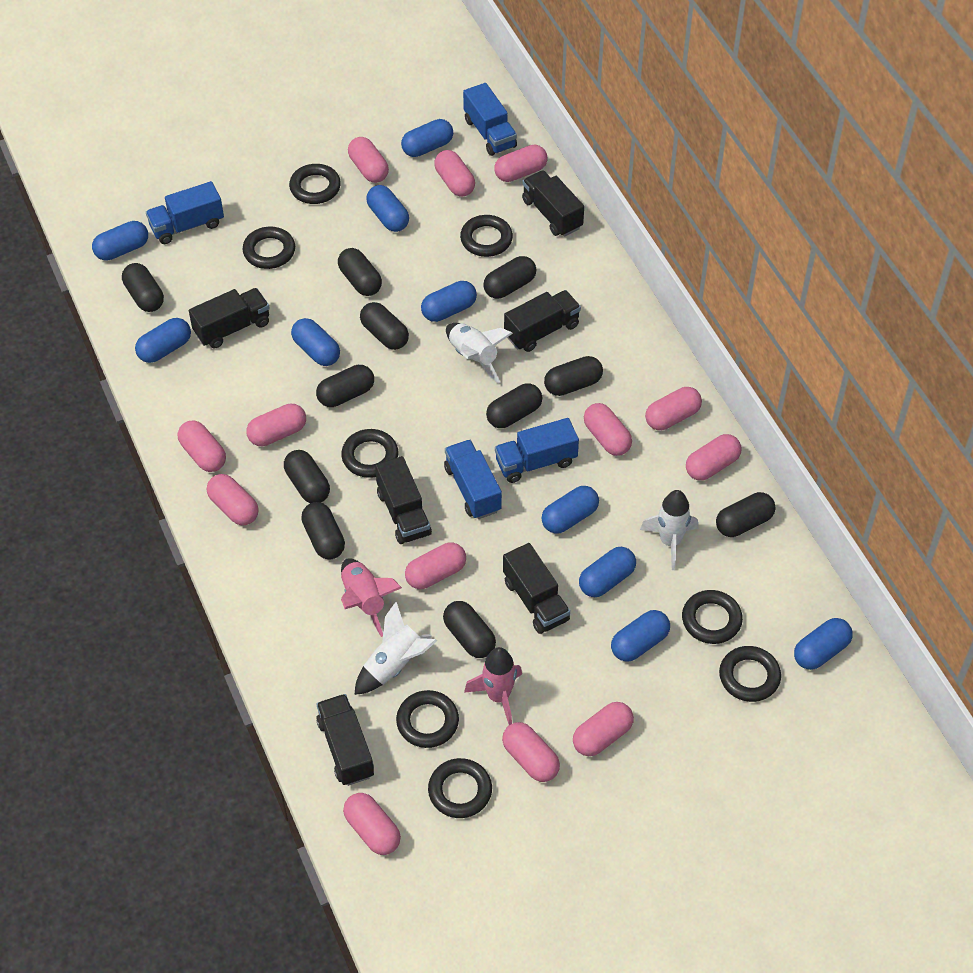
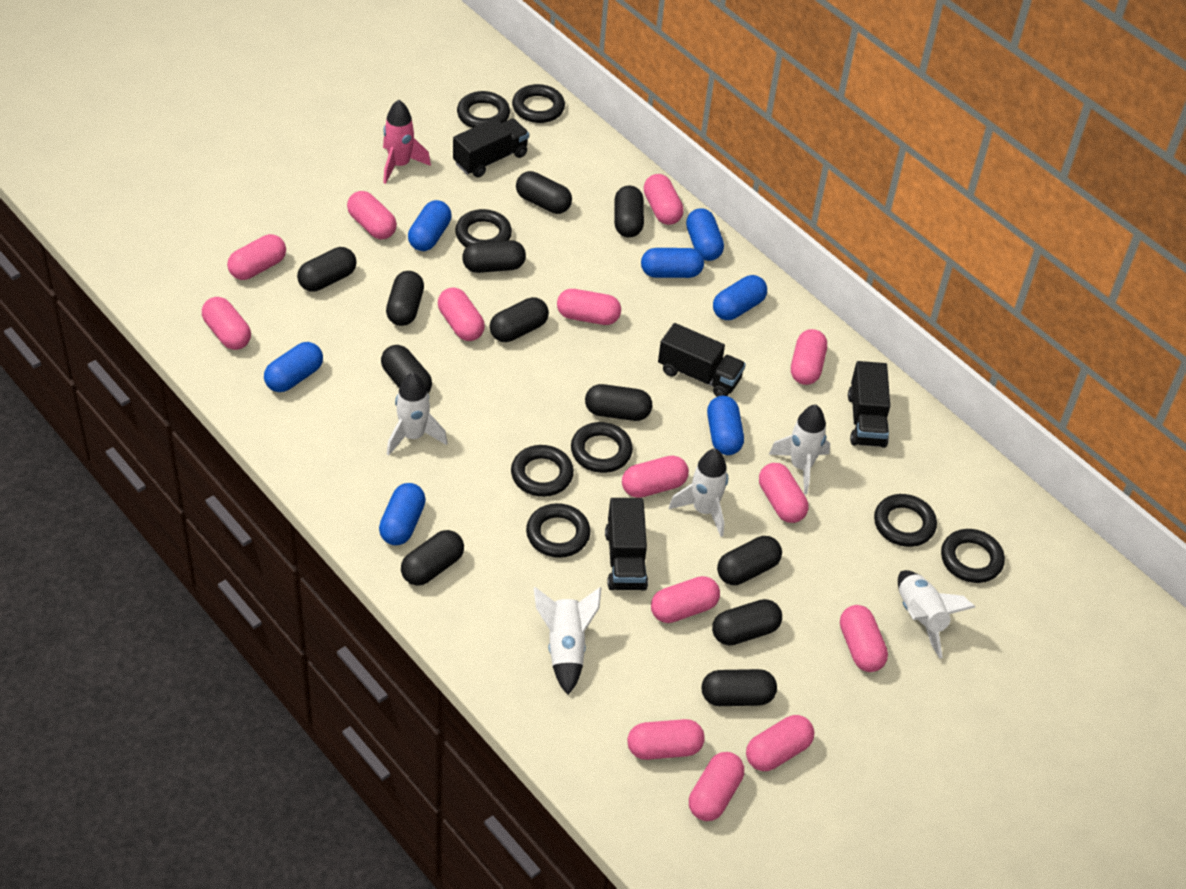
black capsule: 11 -> 12
black truck: 6 -> 4
blue capsule: 10 -> 7
blue truck: 4 -> 0
pink capsule: 13 -> 14
pink rocket: 2 -> 1
white rocket: 3 -> 5

